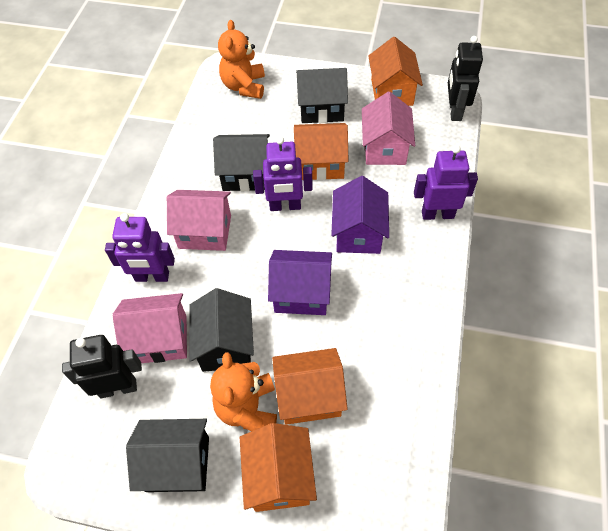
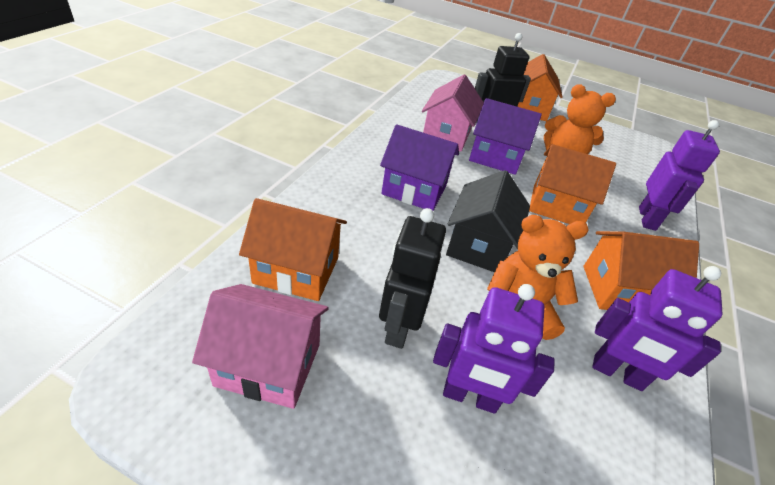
black house: 4 -> 1
pink house: 3 -> 2

